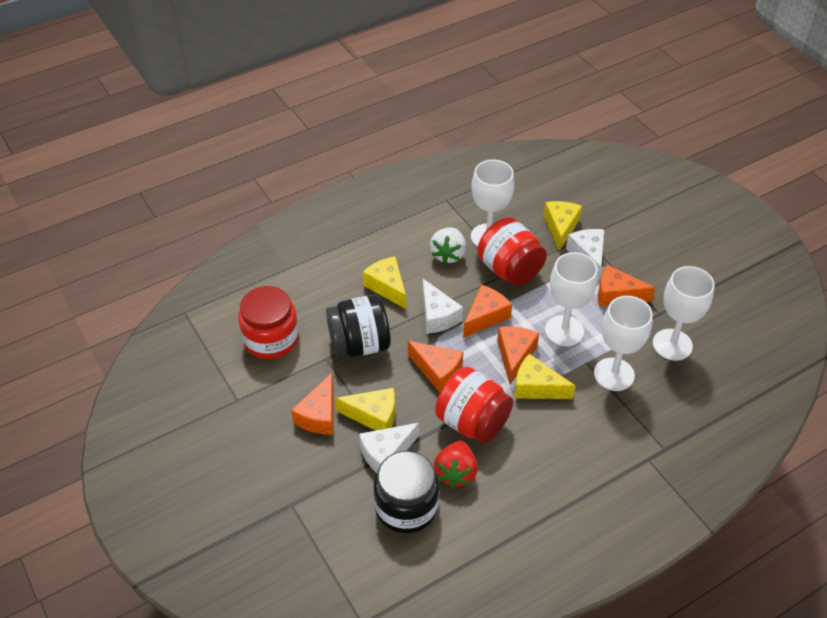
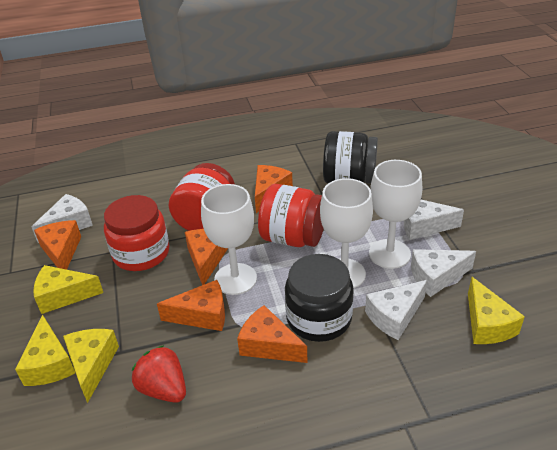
white cheese: 3 -> 4
white goblet: 4 -> 3
white strawberry: 1 -> 0

